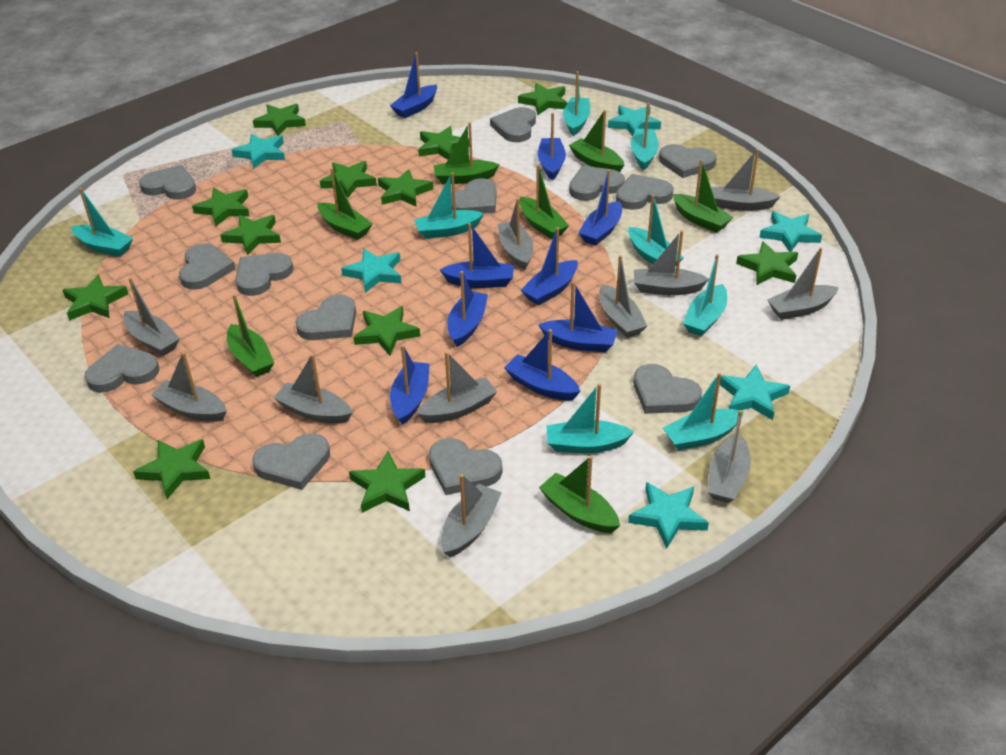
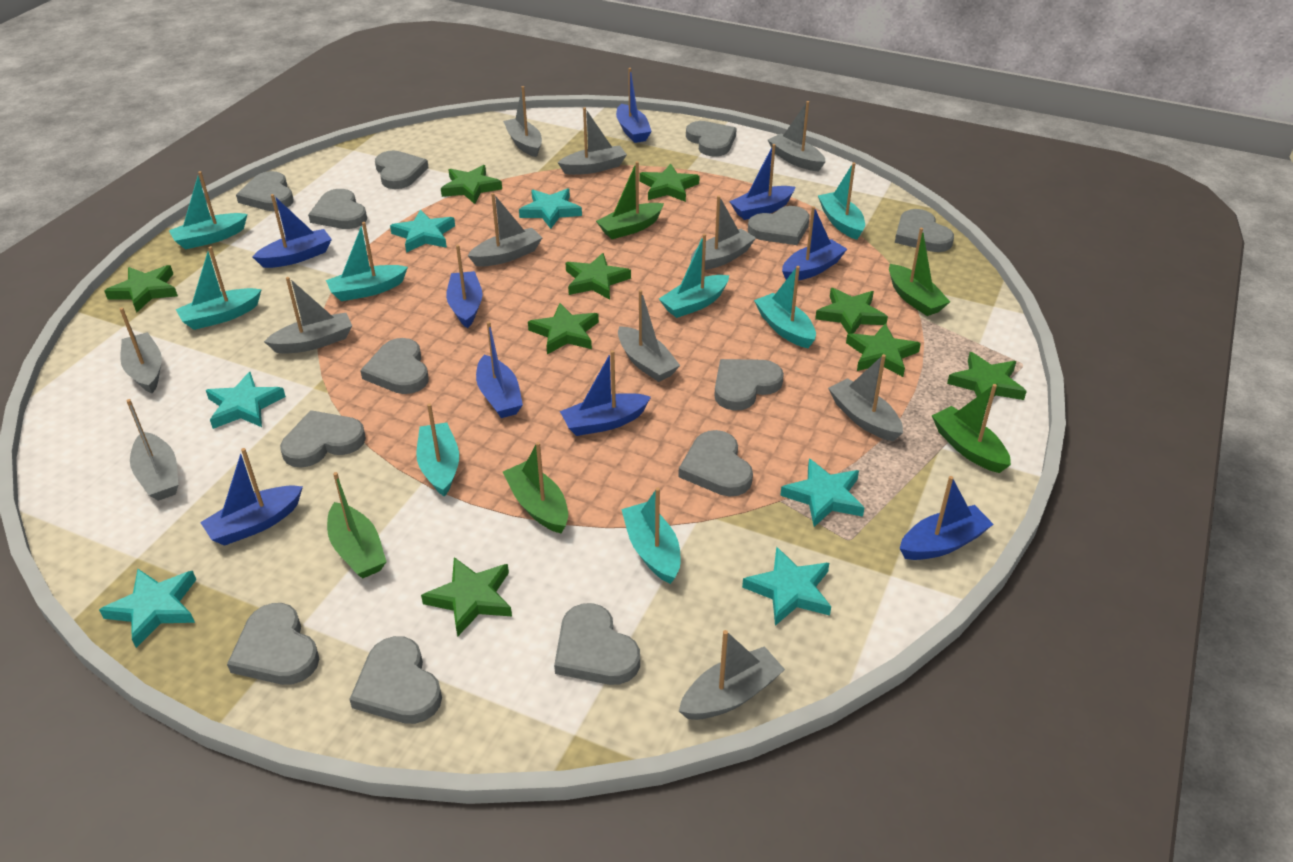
green boat: 7 -> 5
green star: 12 -> 9

